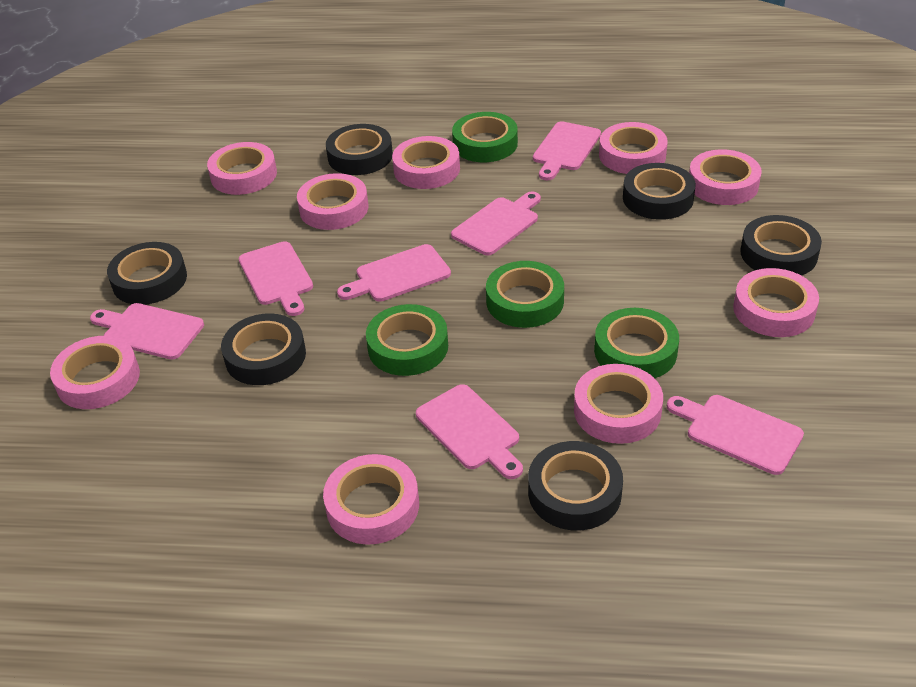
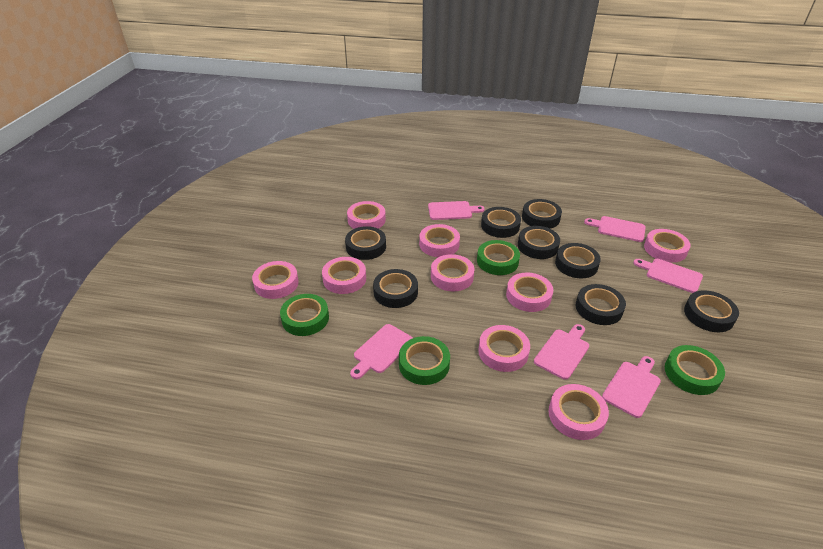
black tape: 6 -> 8
pink cutting board: 7 -> 6

